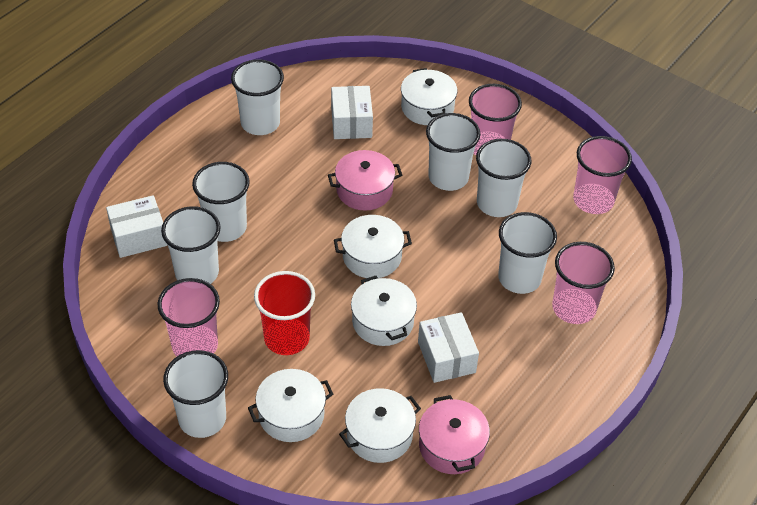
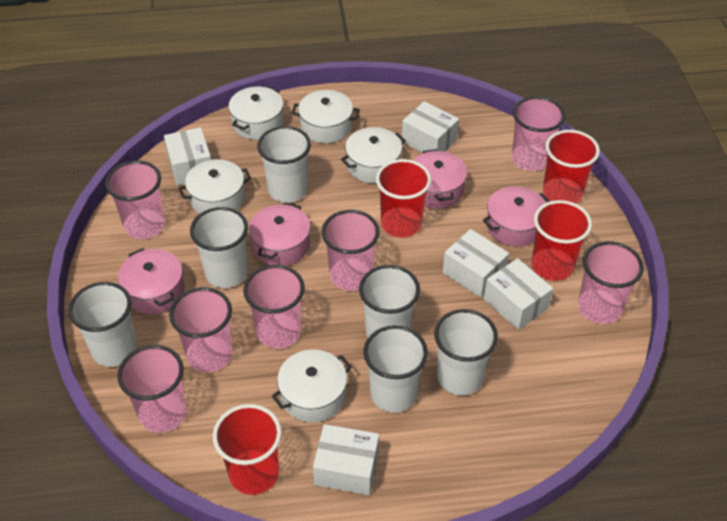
pink cup: 4 -> 7
pink pot: 2 -> 4
red cup: 1 -> 4
white box: 3 -> 5
white cup: 7 -> 6

